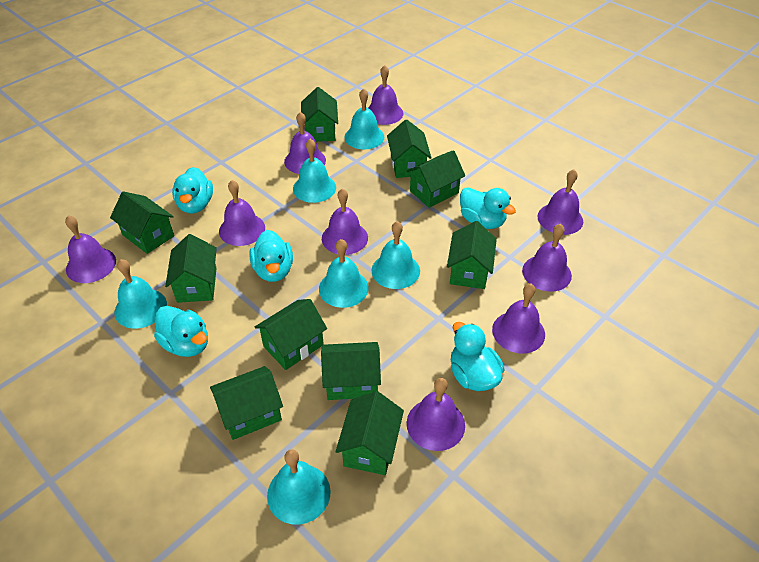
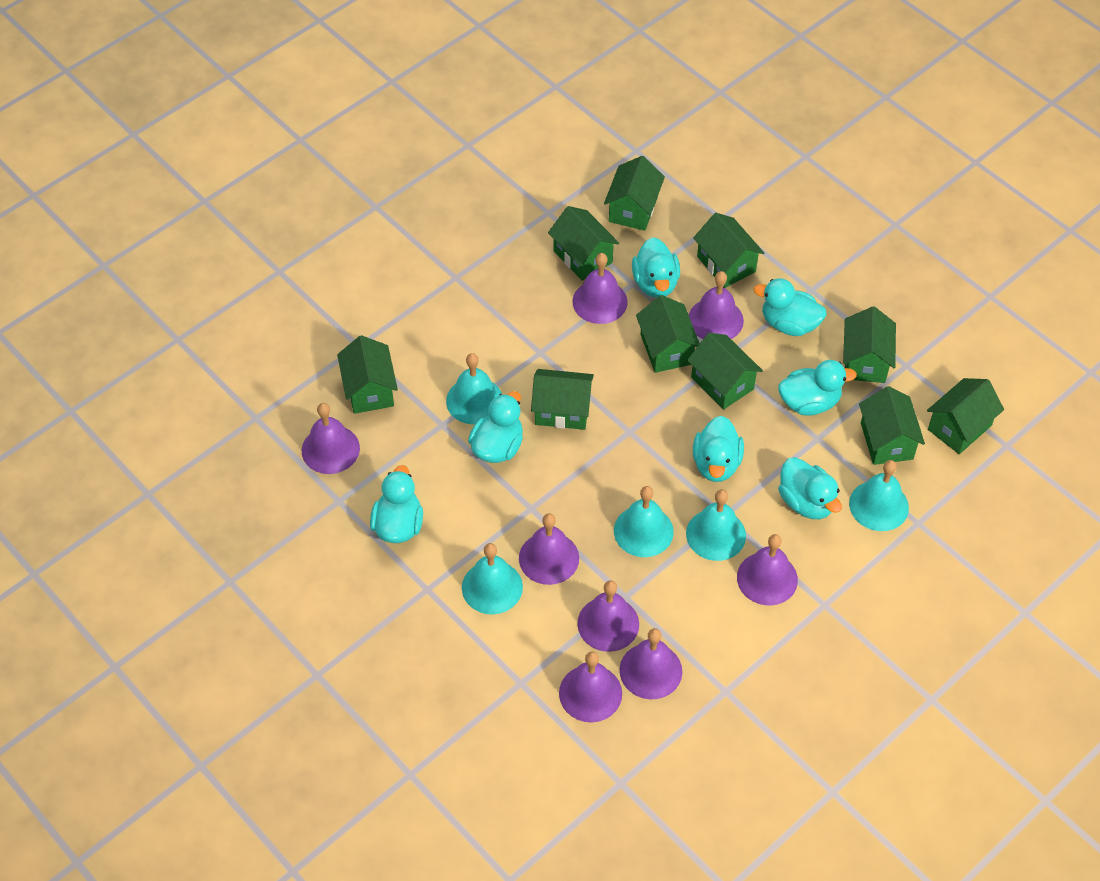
purple bell: 9 -> 8
turquoise bell: 6 -> 5
turquoise duck: 5 -> 7

